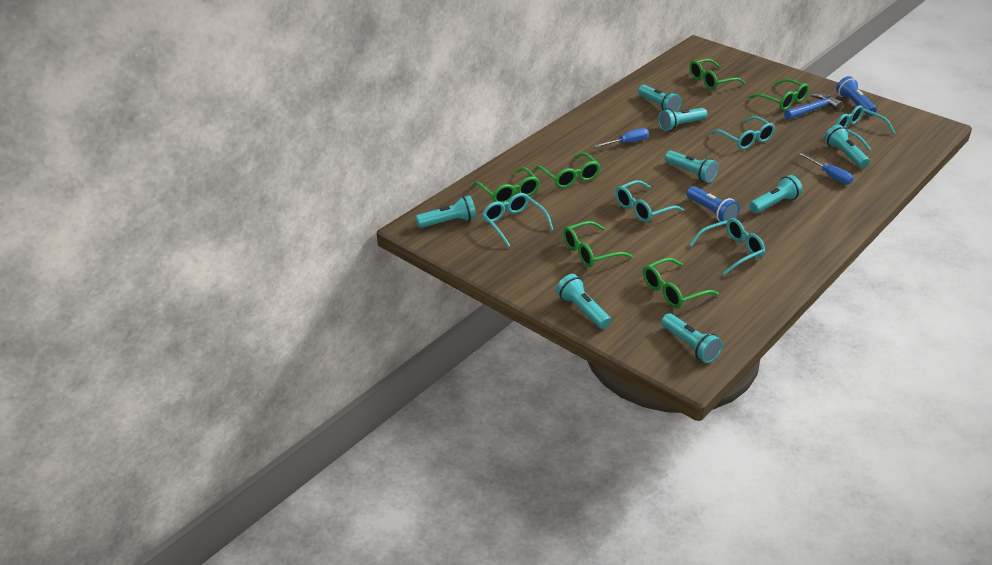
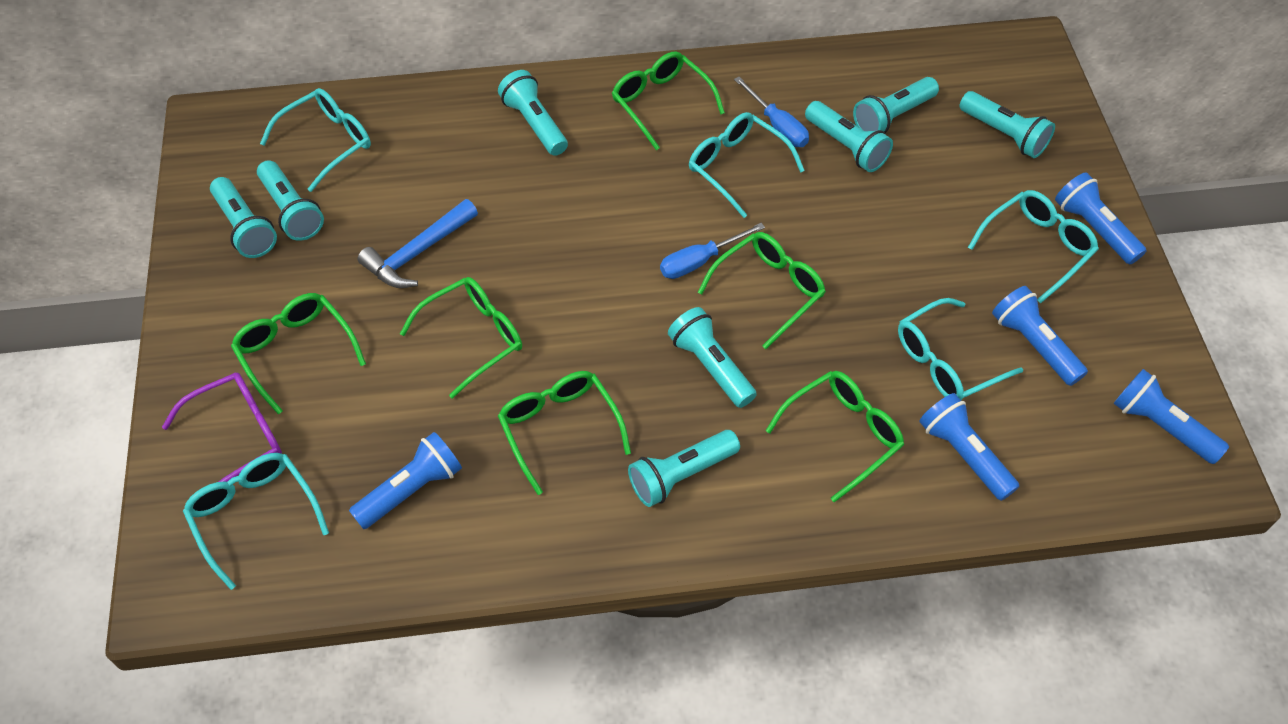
blue flashlight: 2 -> 5
purple glasses: 0 -> 1

